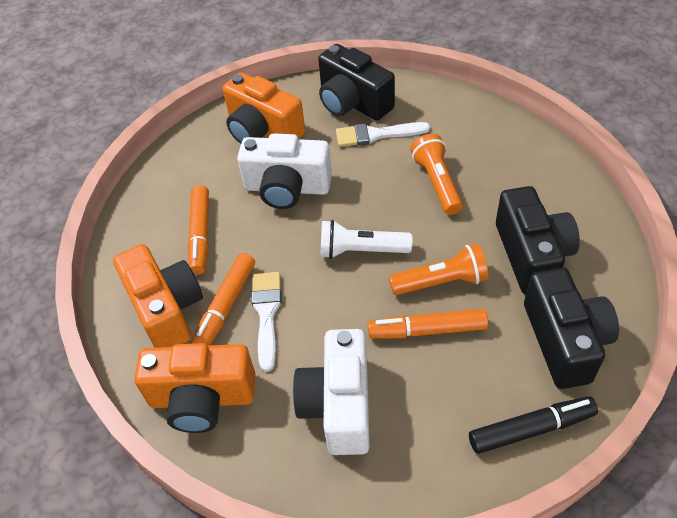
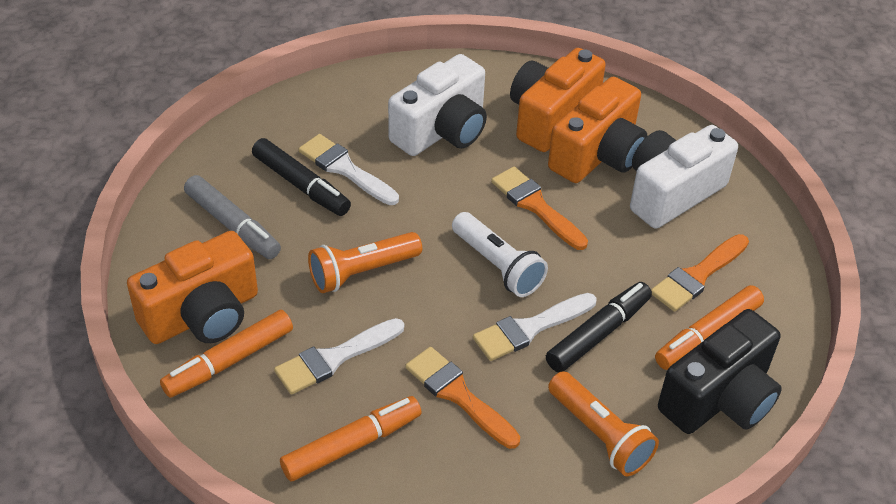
black camera: 3 -> 1
black marker: 1 -> 2
grey marker: 0 -> 1
orange brush: 0 -> 3
white brush: 2 -> 3

